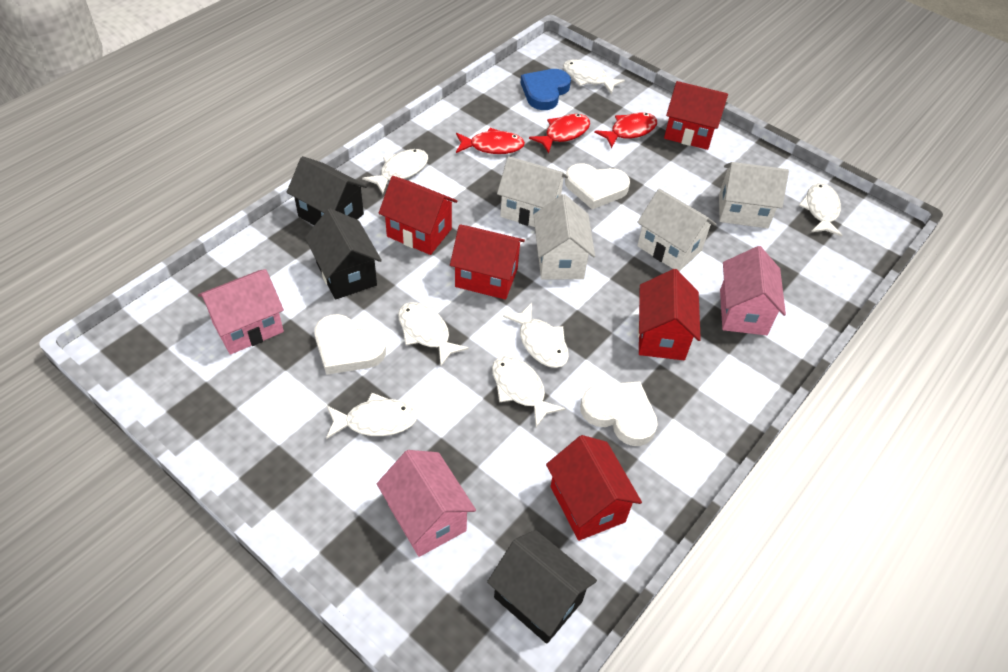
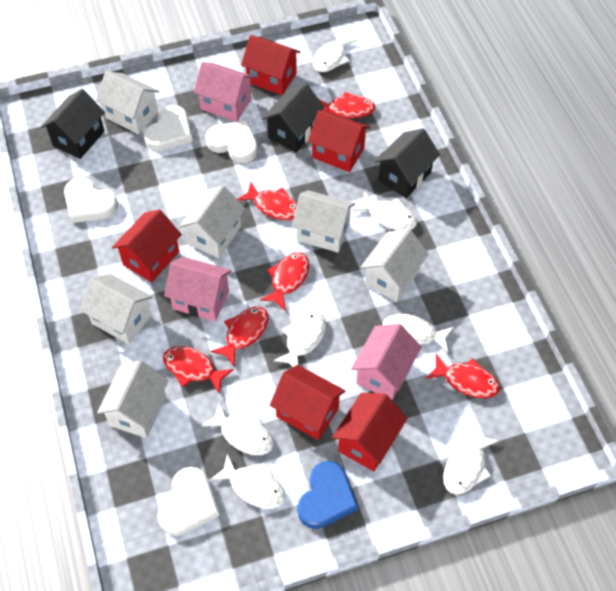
red fish: 3 -> 6
white heart: 3 -> 4
white house: 4 -> 6

